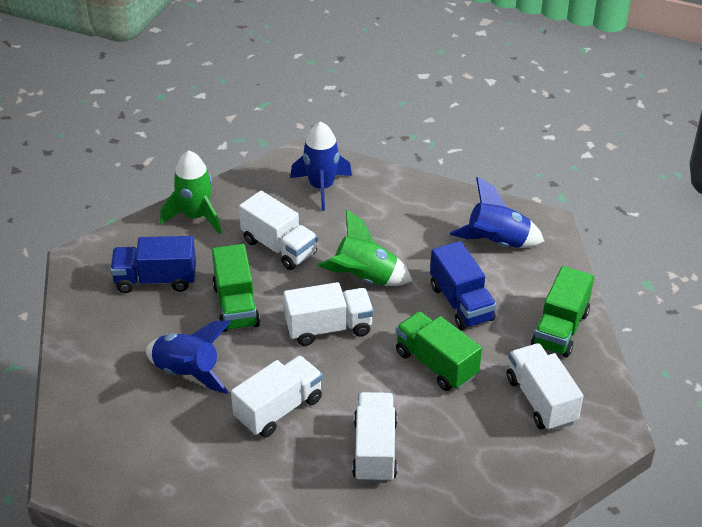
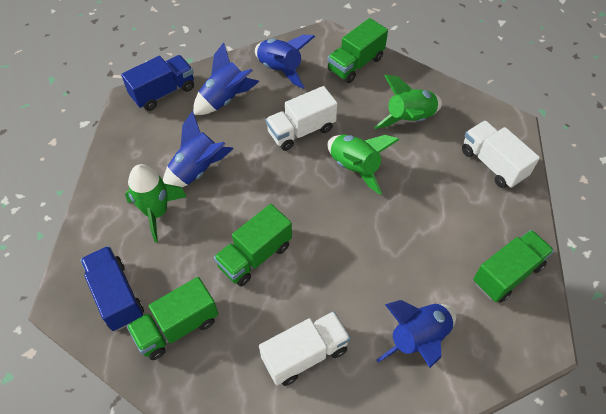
blue rocket: 3 -> 4
green rocket: 2 -> 3
green truck: 3 -> 4
white truck: 5 -> 3

